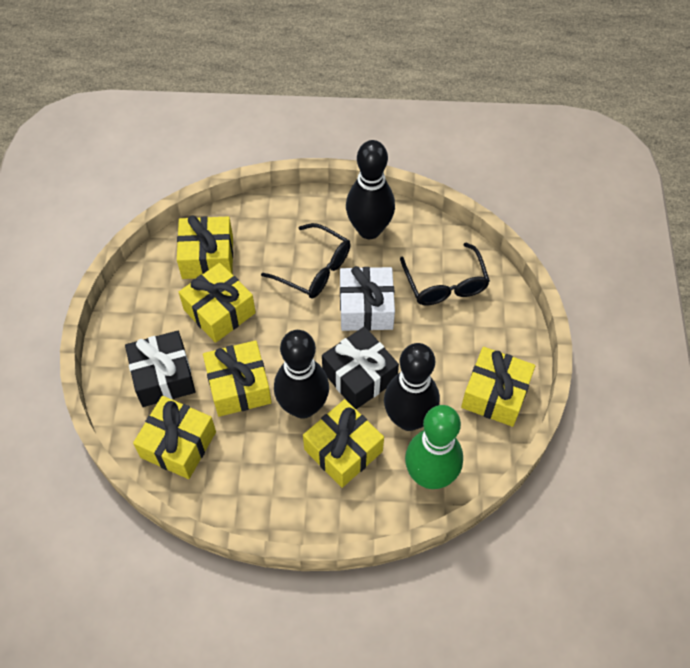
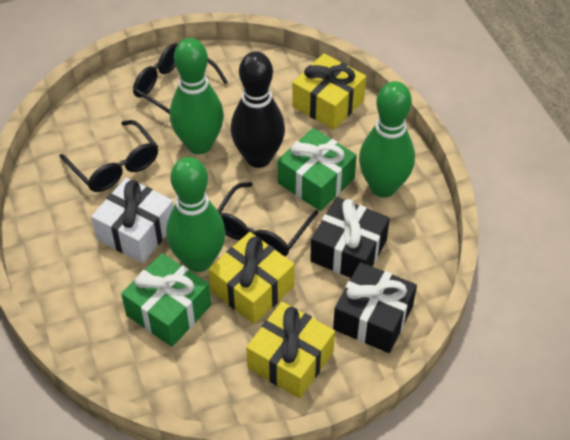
black bowling pin: 3 -> 1
black glasses: 2 -> 3
green bowling pin: 1 -> 3
green gift: 0 -> 2
yellow gift: 6 -> 3

